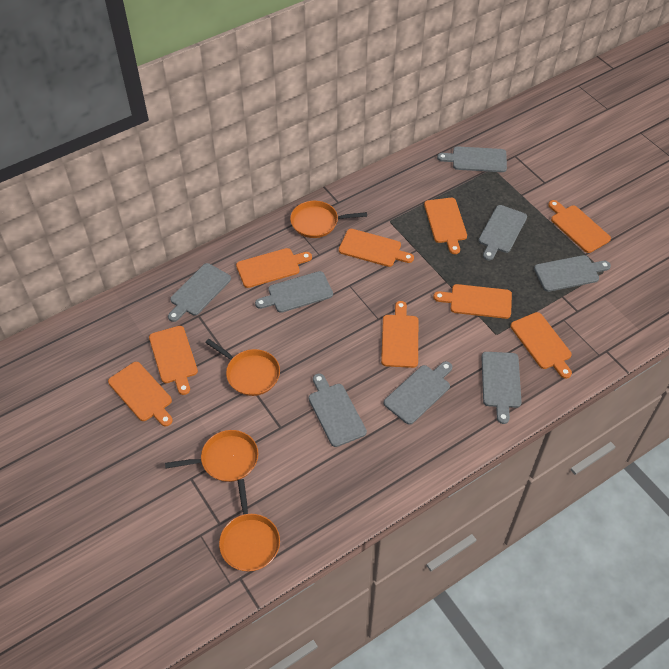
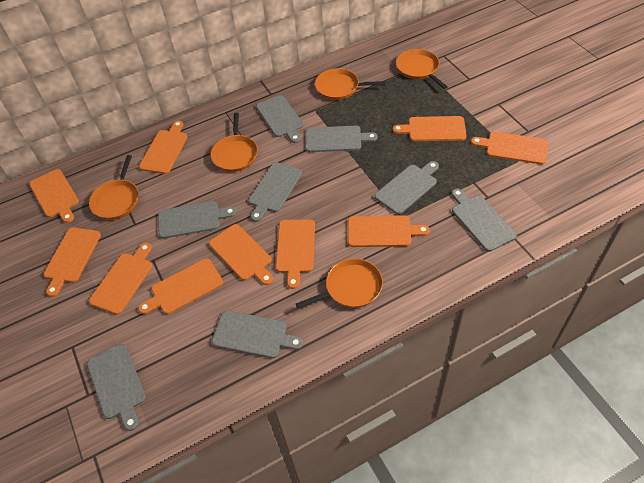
orange cutting board: 9 -> 10
orange pan: 4 -> 5

